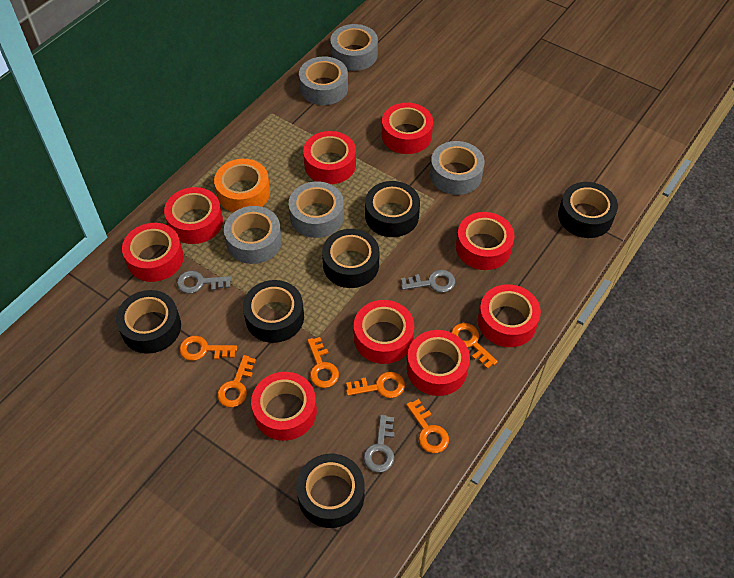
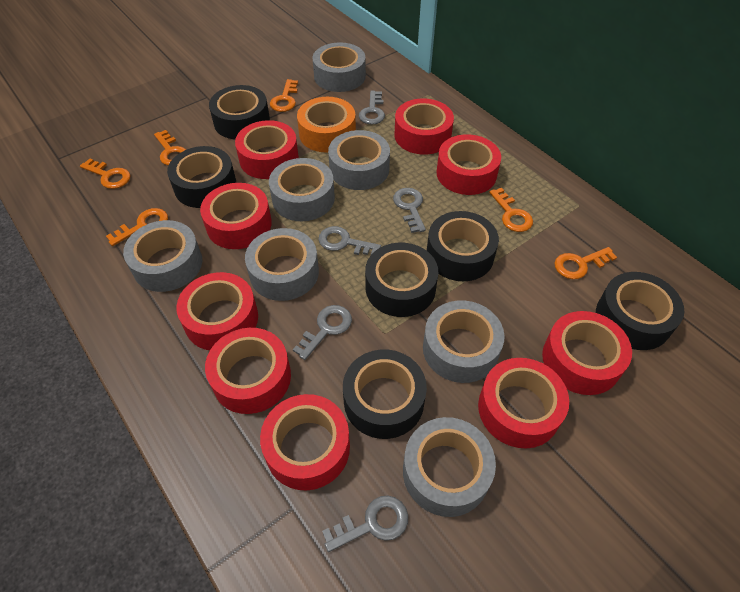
grey key: 3 -> 5
grey tape: 5 -> 7

